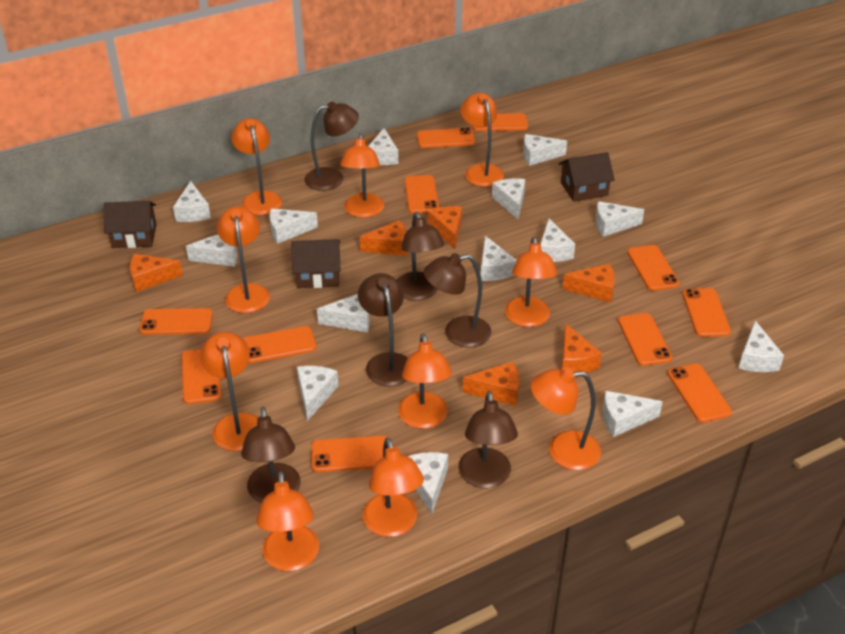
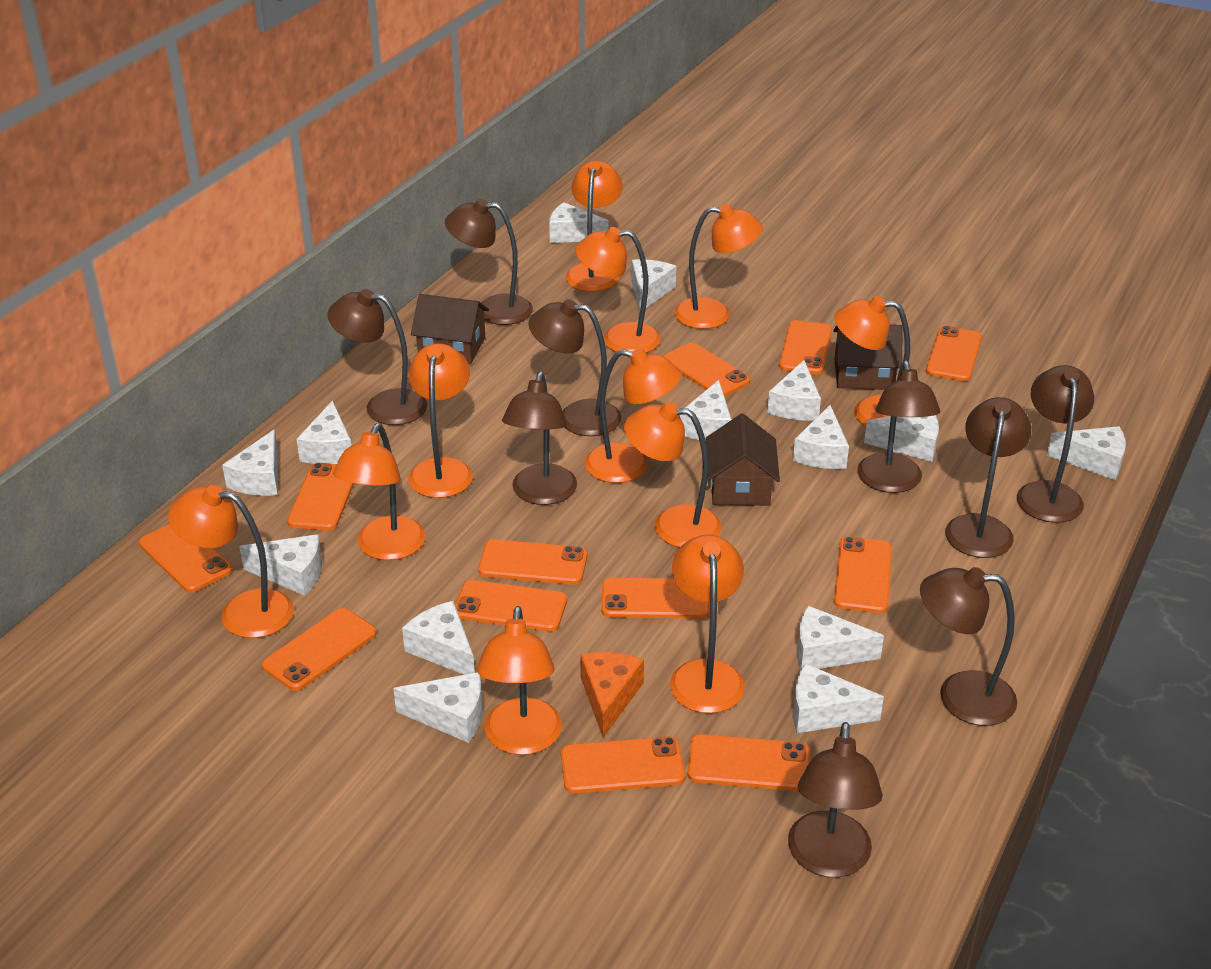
brown lamp: 6 -> 9
orange cheese: 6 -> 1
orange lamp: 10 -> 11
orange phone: 11 -> 12

